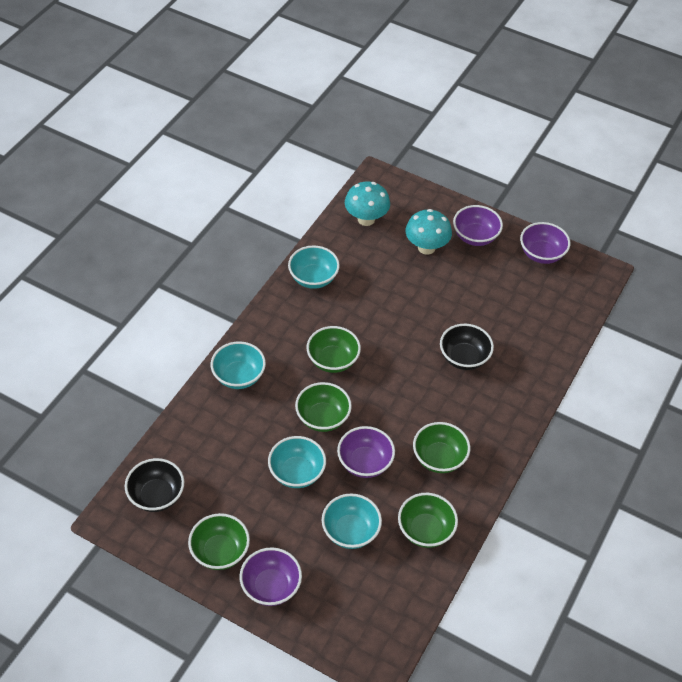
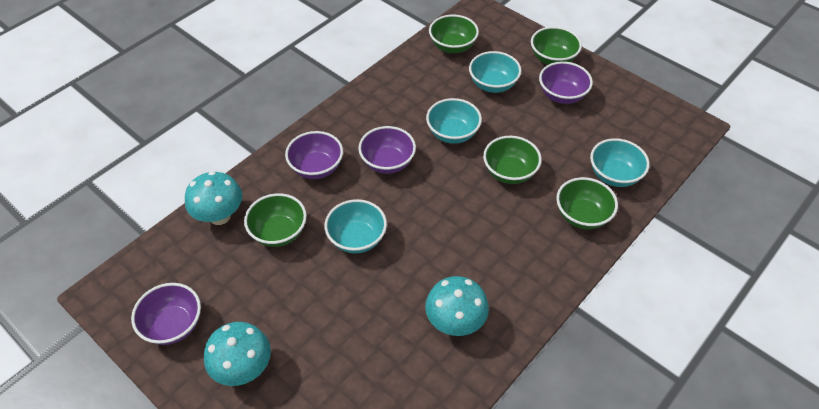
black bowl: 2 -> 0
turquoise mushroom: 2 -> 3

